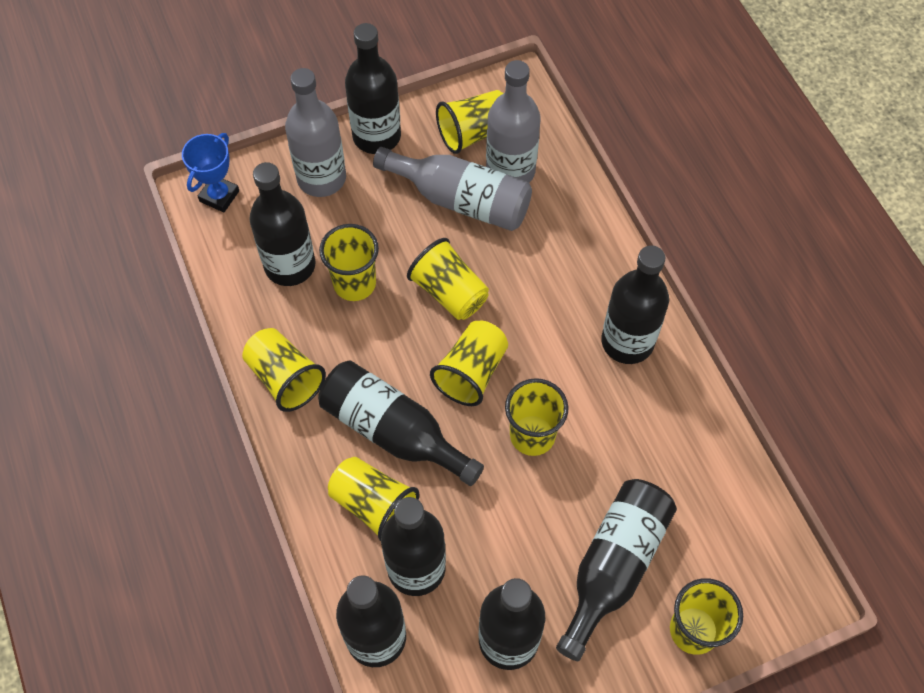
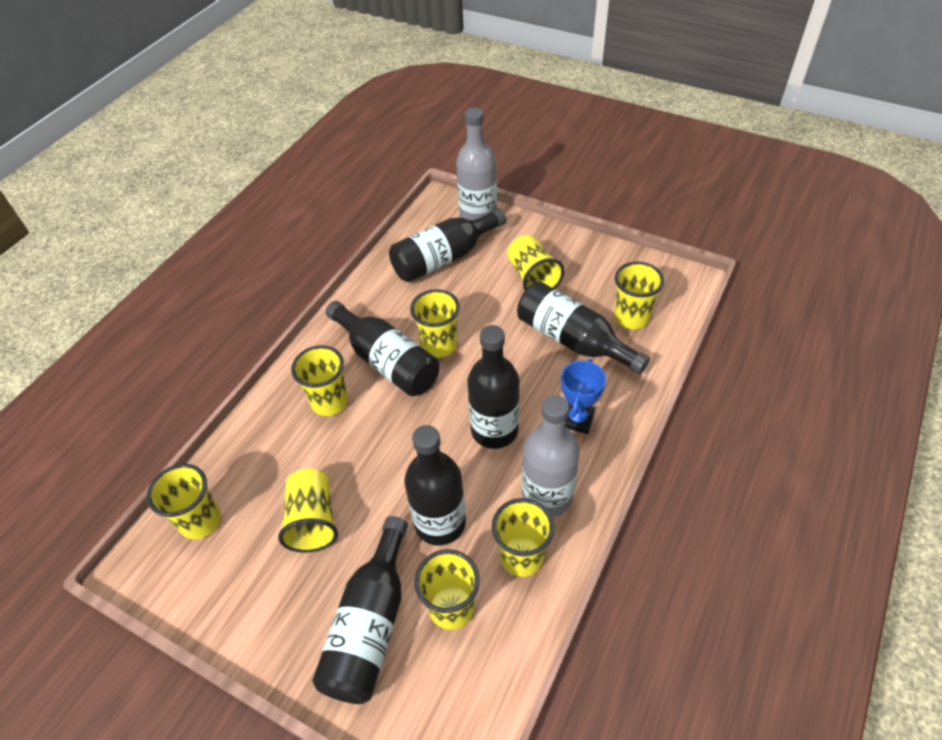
black bottle: 8 -> 6
grey bottle: 3 -> 2

